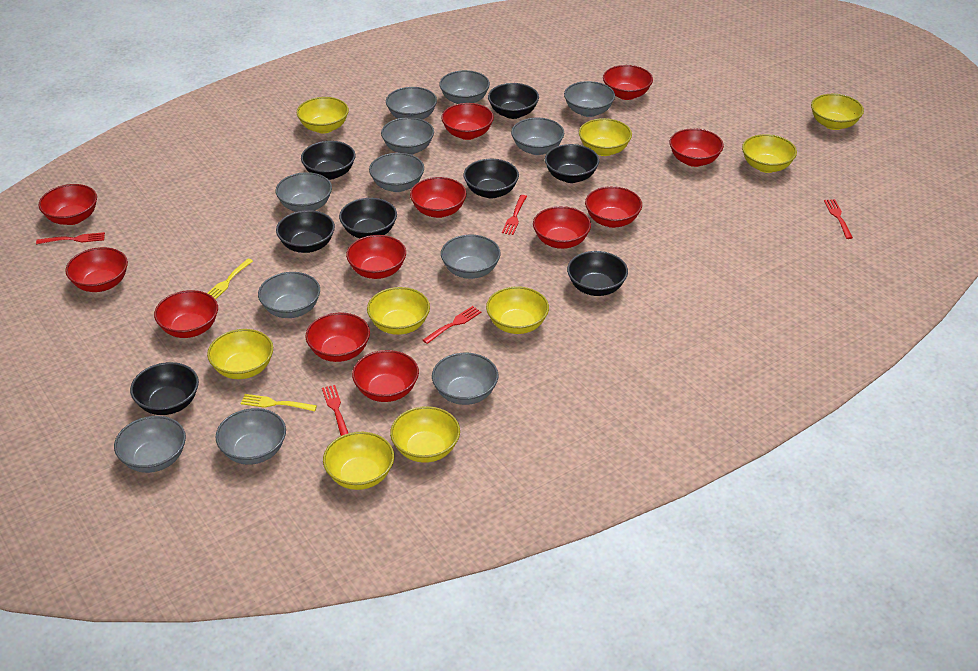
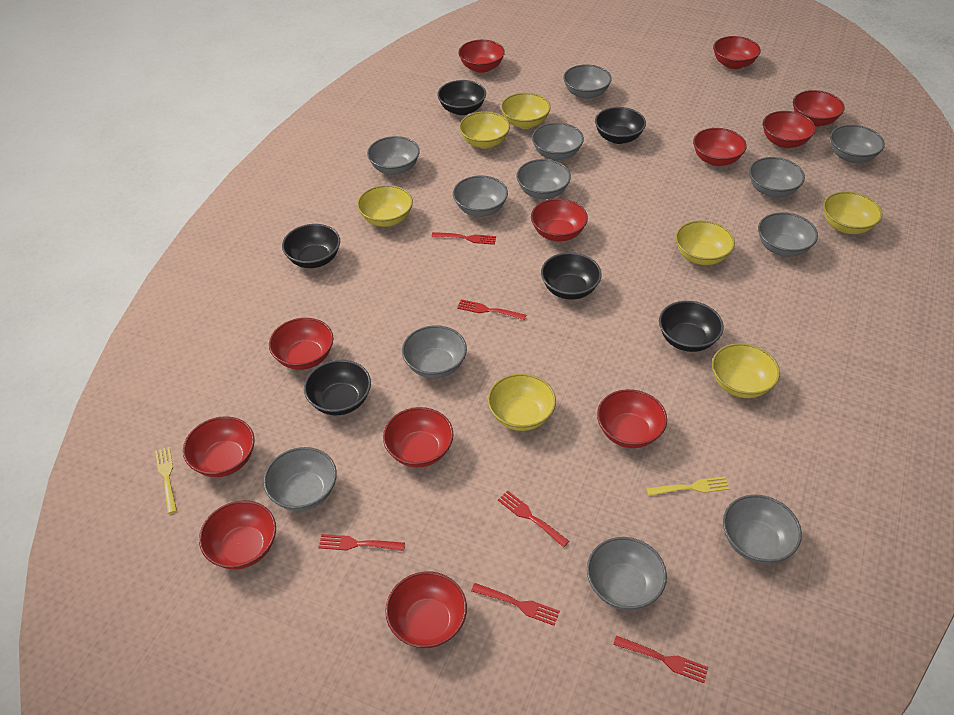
black bowl: 8 -> 6
red fork: 5 -> 6
yellow bowl: 9 -> 7

